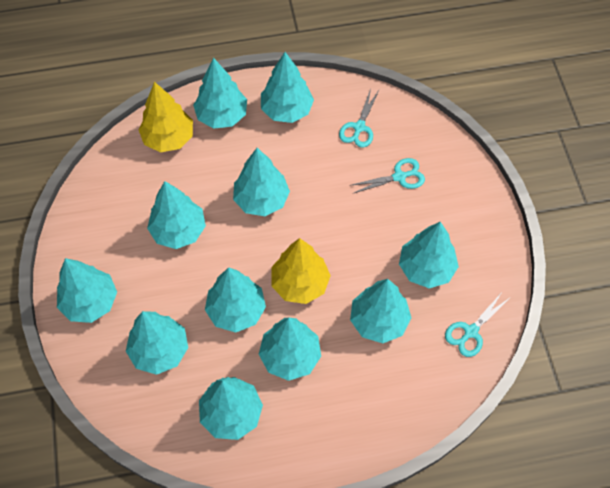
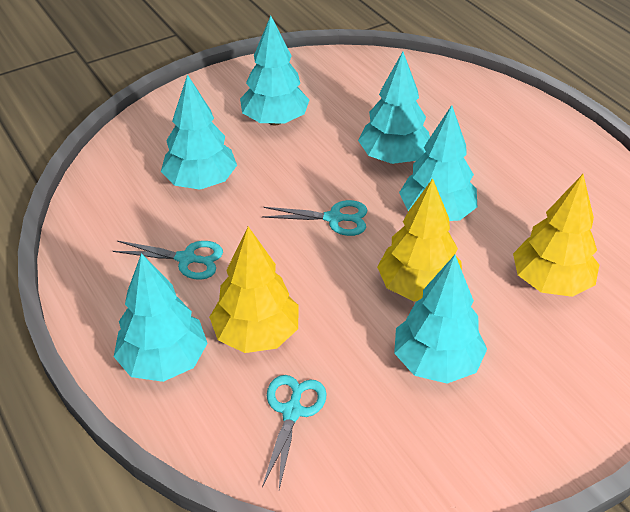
turquoise tree: 11 -> 6
yellow tree: 2 -> 3

